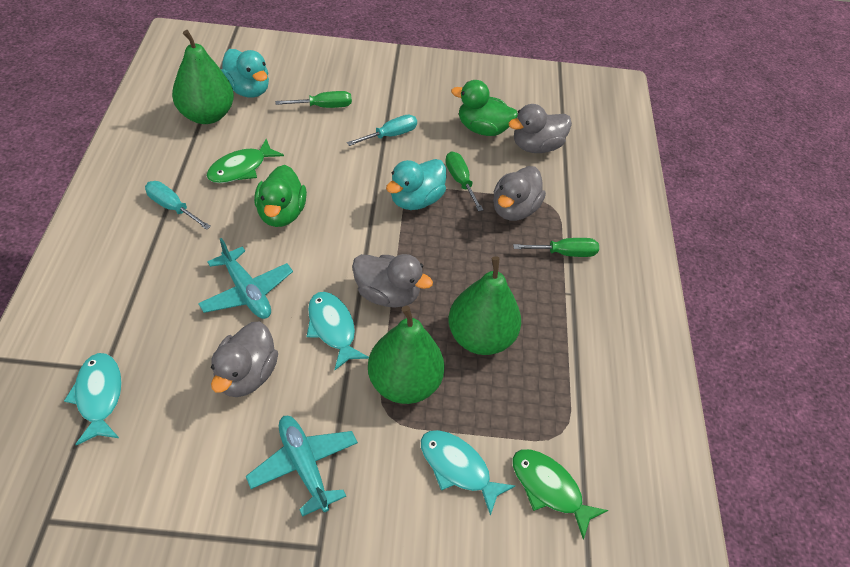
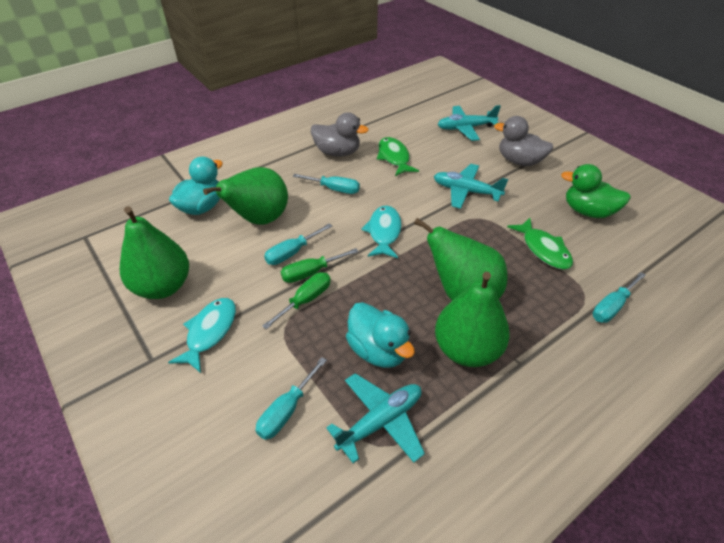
green duck: 2 -> 1
green pear: 3 -> 4
green screwdriver: 3 -> 2
grey duck: 4 -> 2
turquoise fish: 3 -> 2
turquoise plane: 2 -> 3
turquoise screwdriver: 2 -> 4

